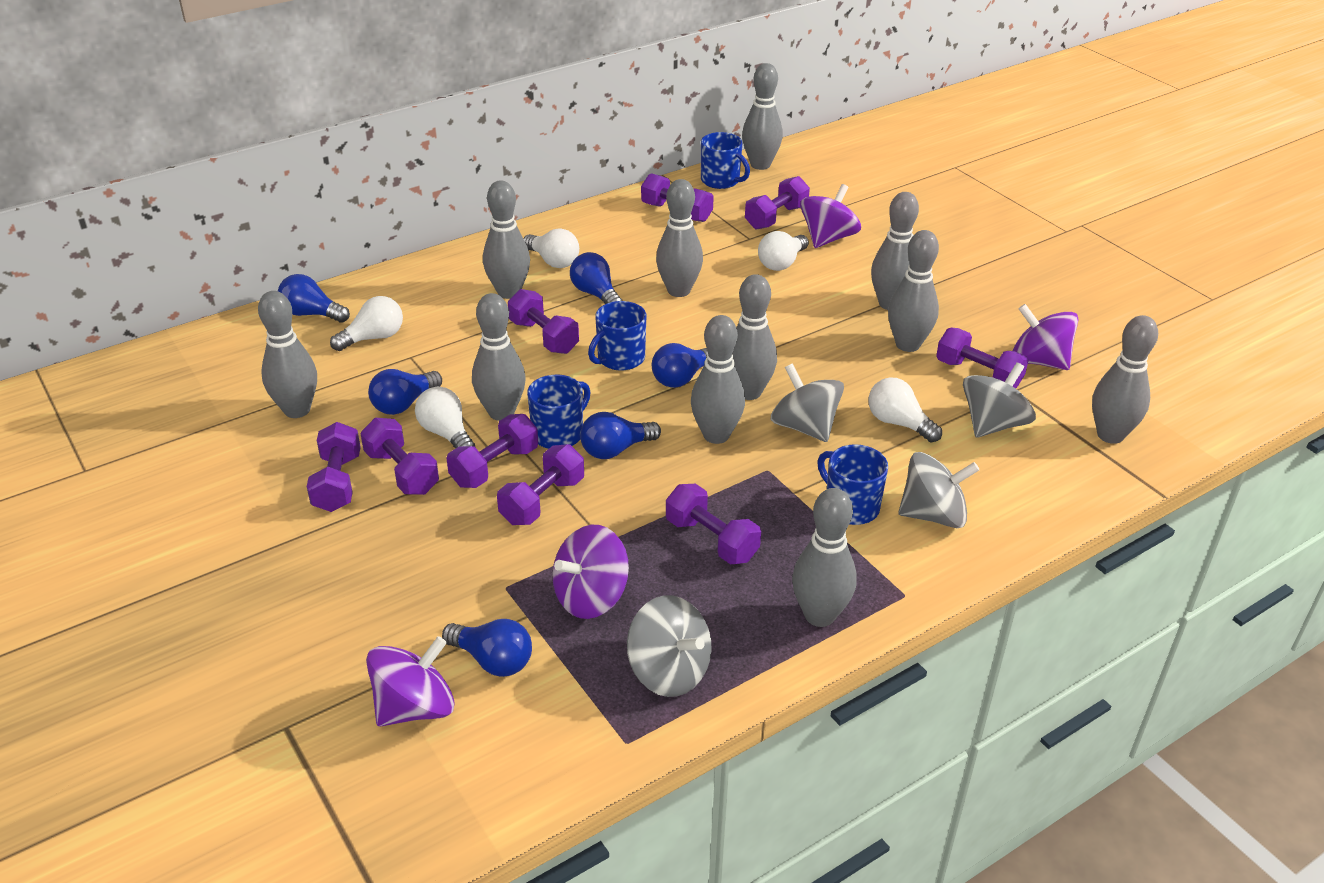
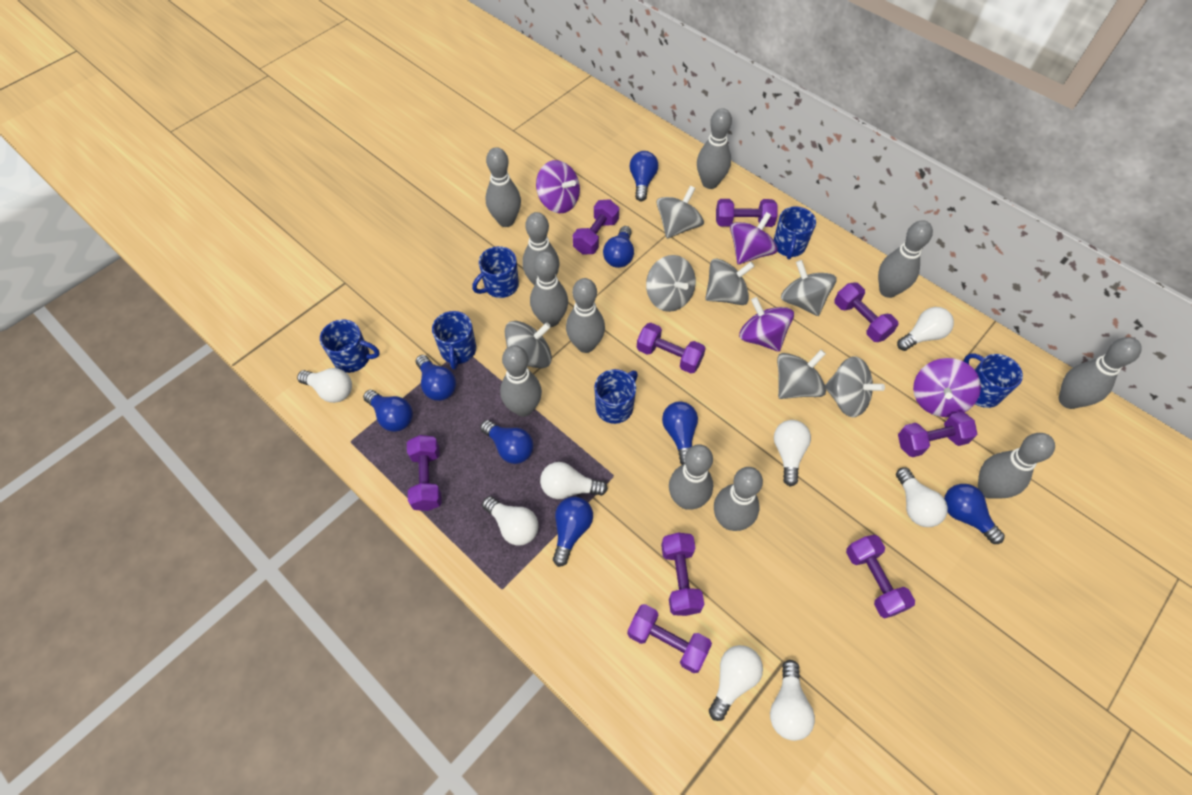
blue light bulb: 6 -> 8
blue mug: 4 -> 6
grey spinning top: 4 -> 7
white light bulb: 5 -> 8

